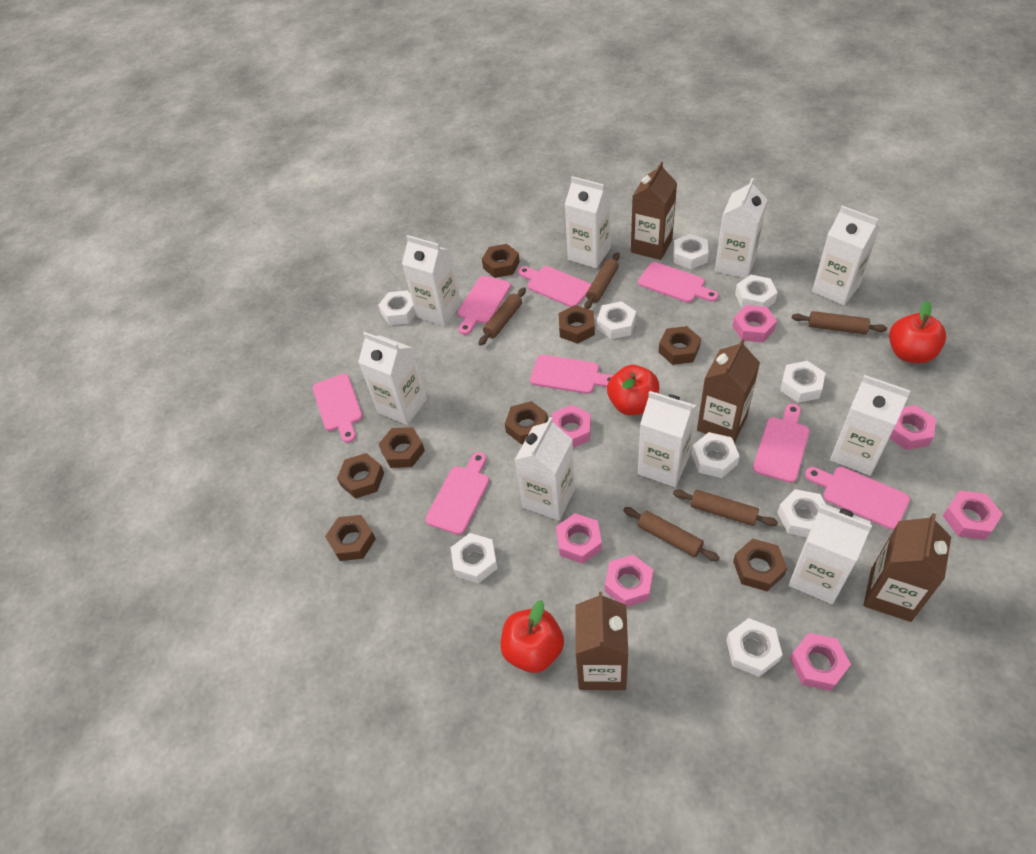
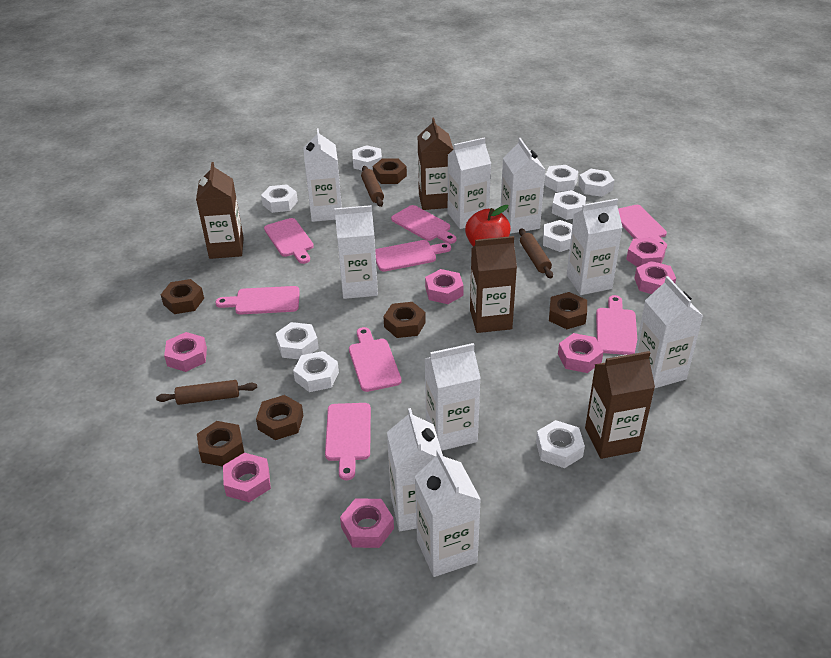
brown nut: 8 -> 6
brown rolling pin: 5 -> 3
red apple: 3 -> 1

